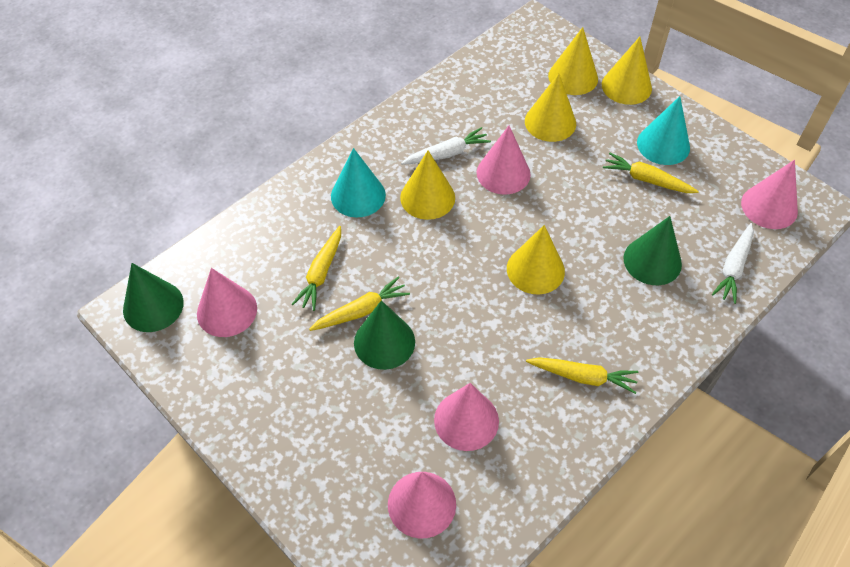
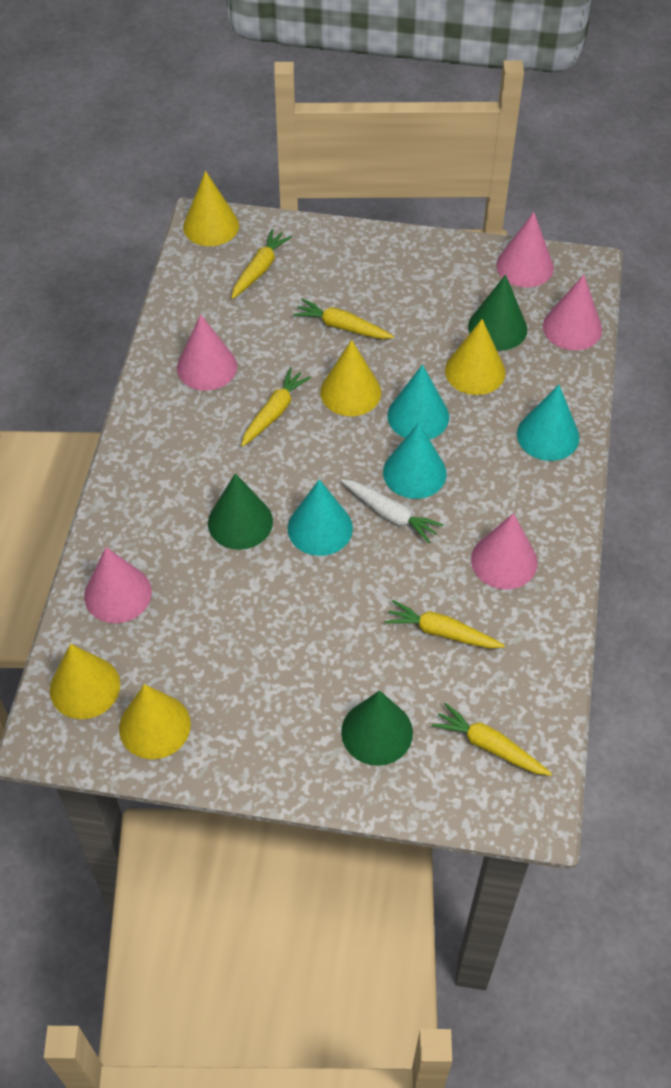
turquoise cone: 2 -> 4
white carrot: 2 -> 1
yellow carrot: 4 -> 5

